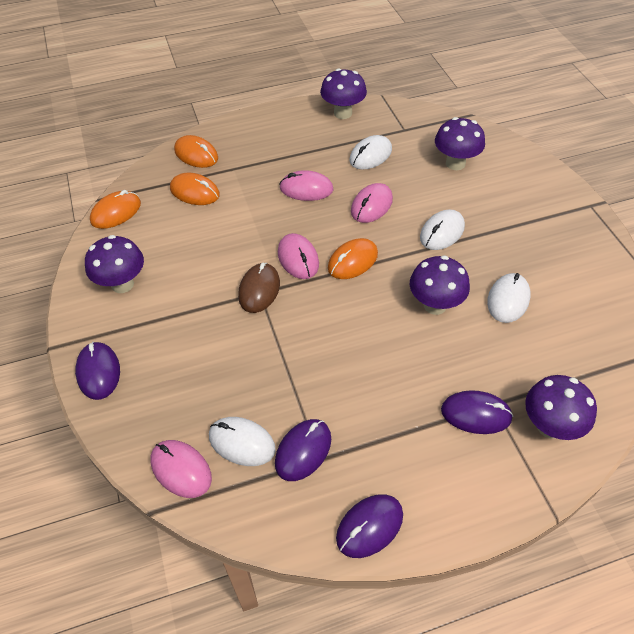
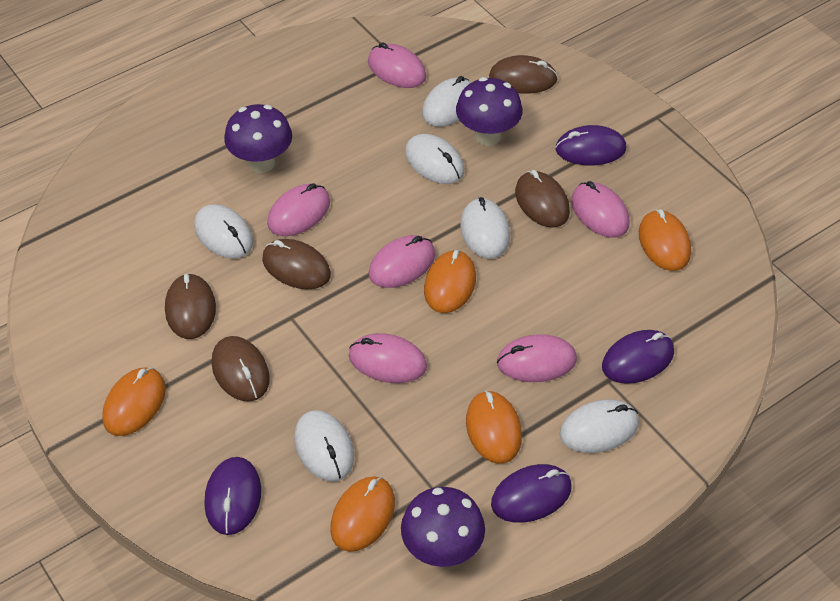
brown mouse: 1 -> 5
orange mouse: 4 -> 5
pink mouse: 4 -> 6
purple mushroom: 5 -> 3
white mouse: 4 -> 6

